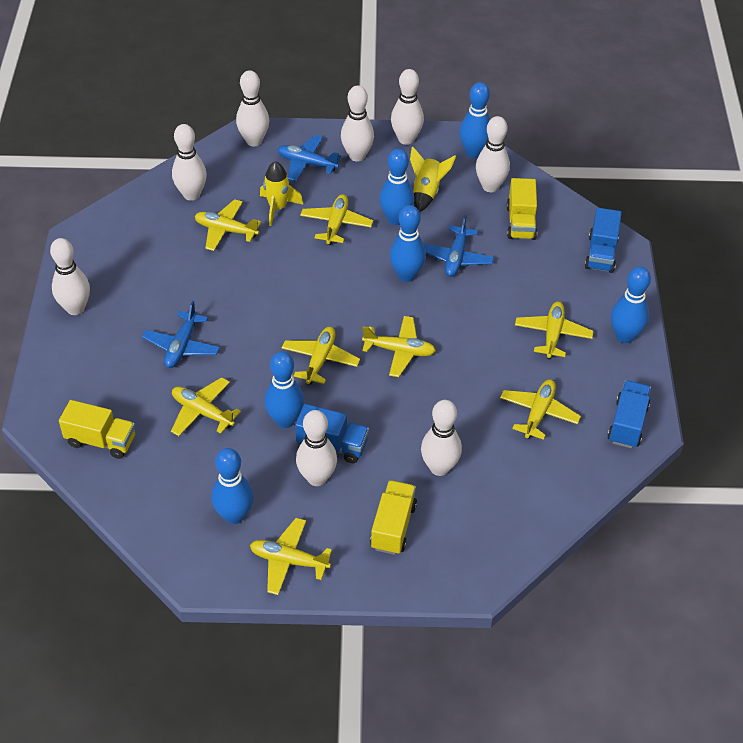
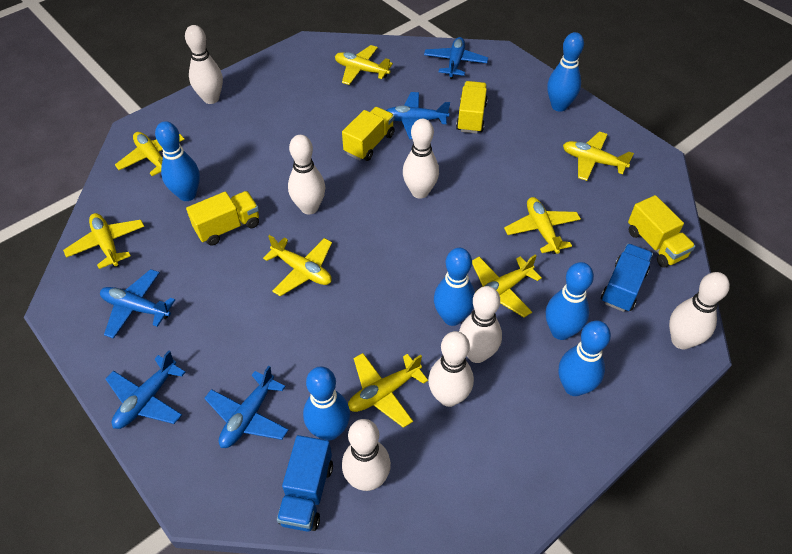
blue plane: 3 -> 5
blue truck: 3 -> 2
white bowling pin: 8 -> 7
yellow rocket: 2 -> 0
yellow truck: 3 -> 4

